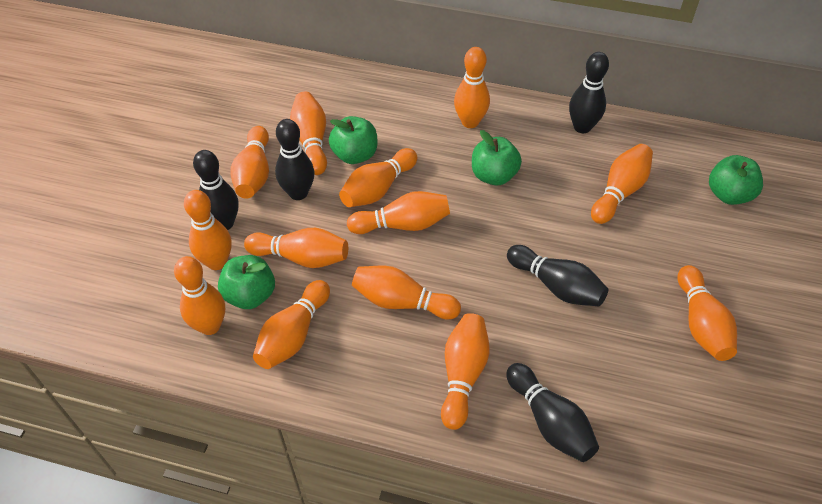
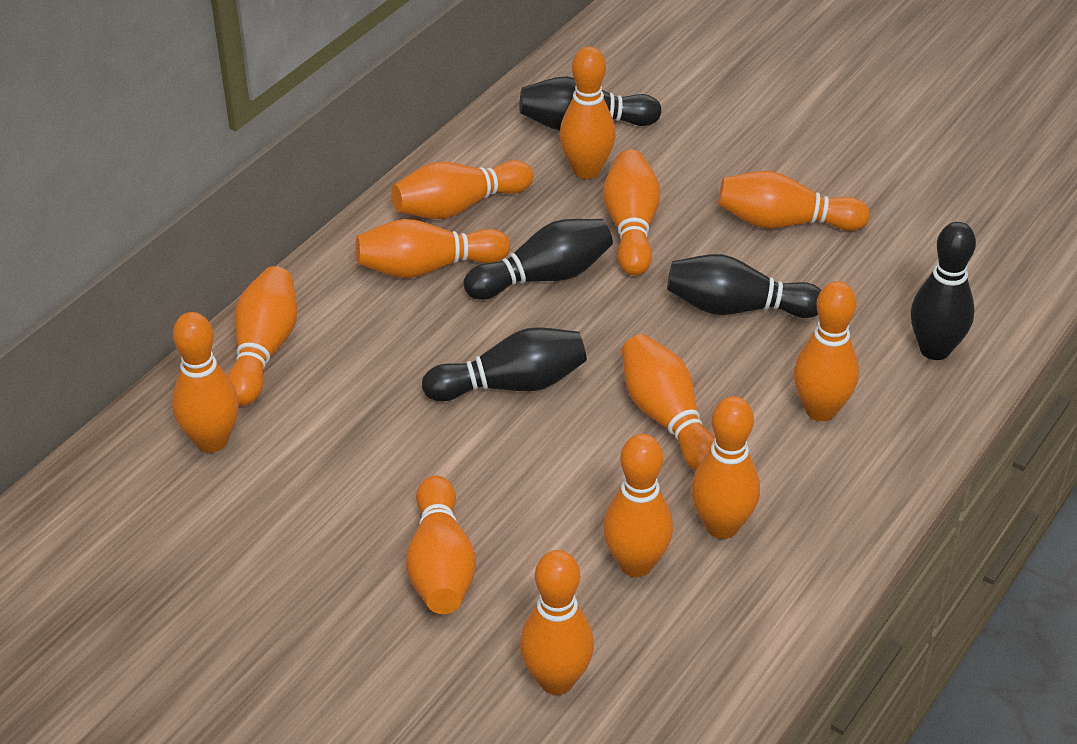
green apple: 4 -> 0

